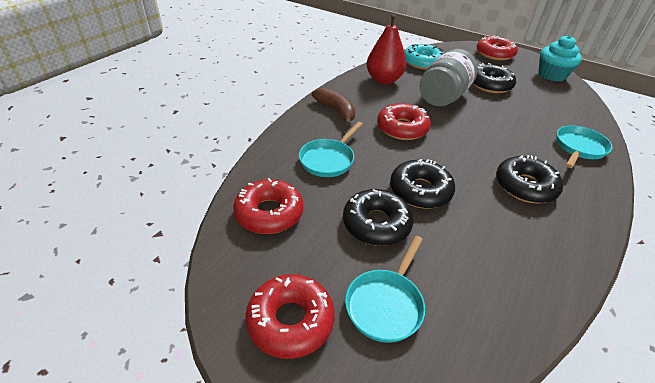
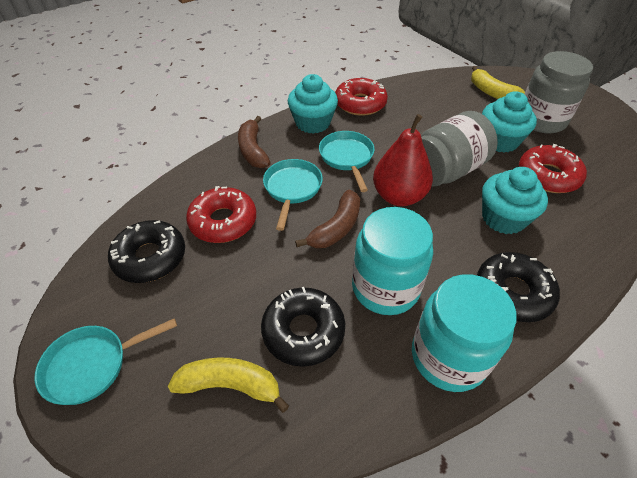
black donut: 4 -> 3
brown banana: 1 -> 2
grey jar: 1 -> 2
red donut: 4 -> 3
turquoise cupcake: 1 -> 3
turquoise donut: 1 -> 0
turquoise jar: 0 -> 2
yellow banana: 0 -> 2

